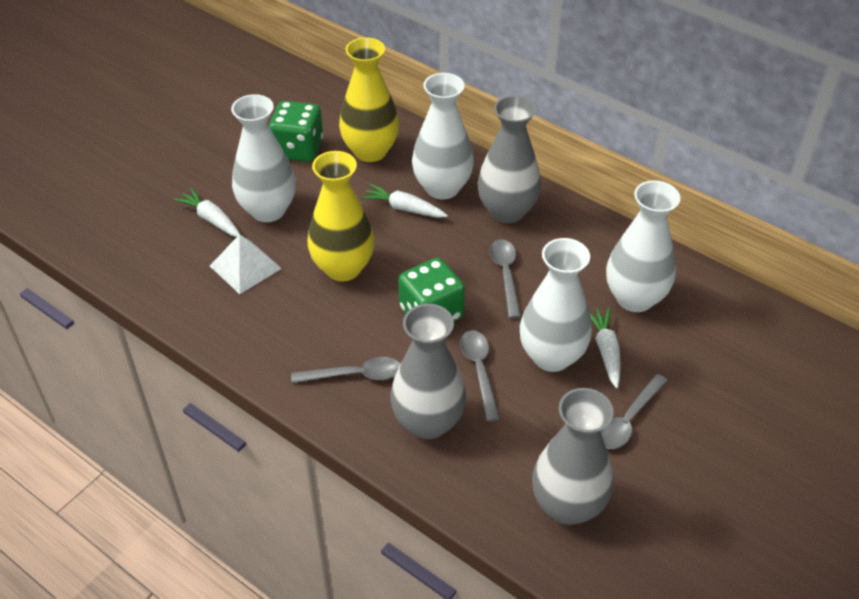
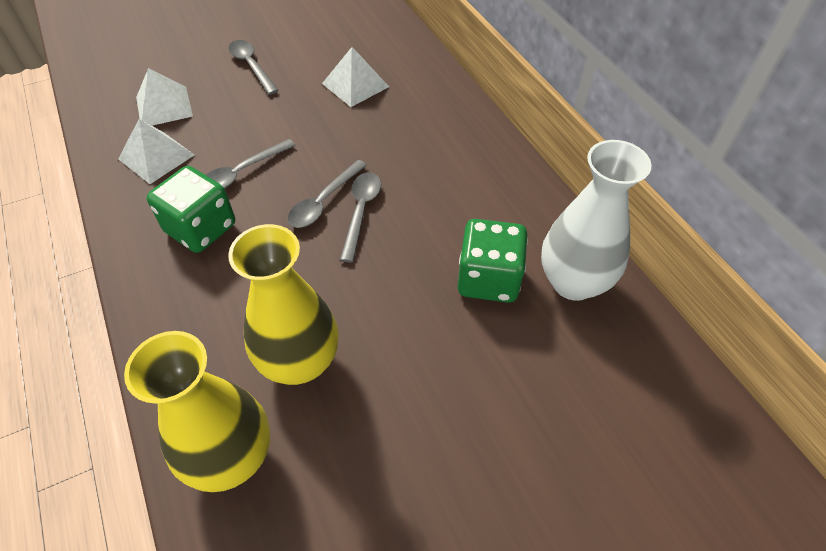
grey vase: 3 -> 0
white carrot: 3 -> 0
white pyramid: 1 -> 3
white vase: 4 -> 1

